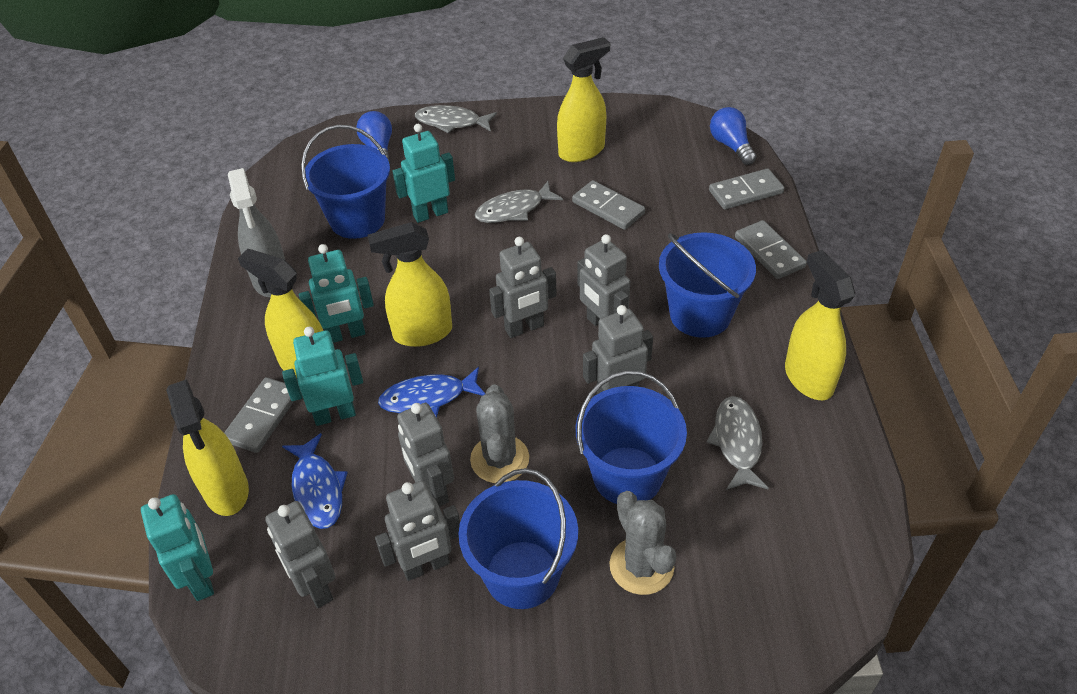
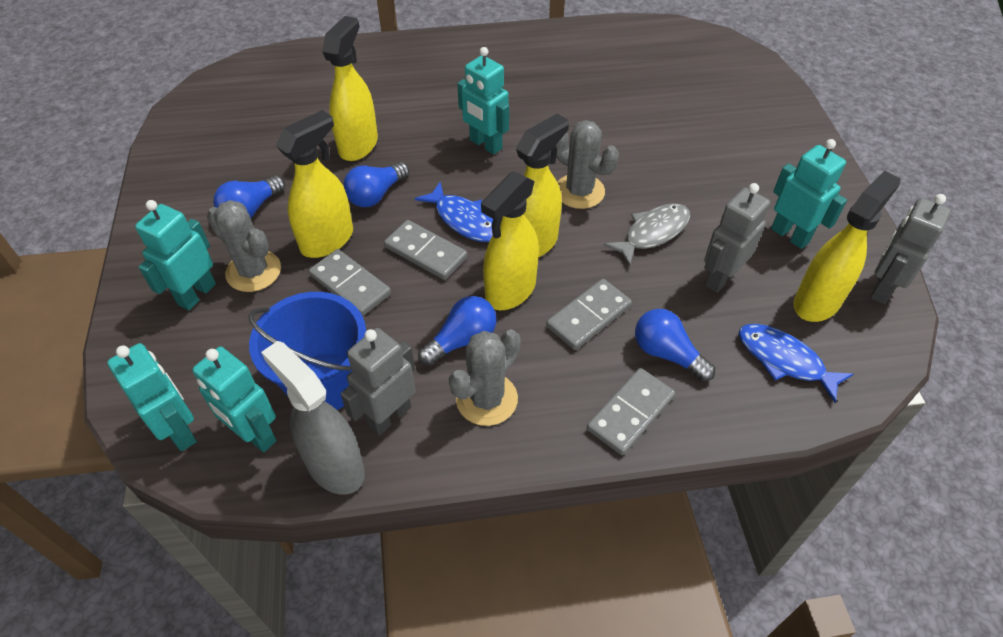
blue bucket: 4 -> 1
blue light bulb: 2 -> 4
grey cactus: 2 -> 3
grey fish: 3 -> 1
grey robot: 6 -> 3
turquoise robot: 4 -> 5

